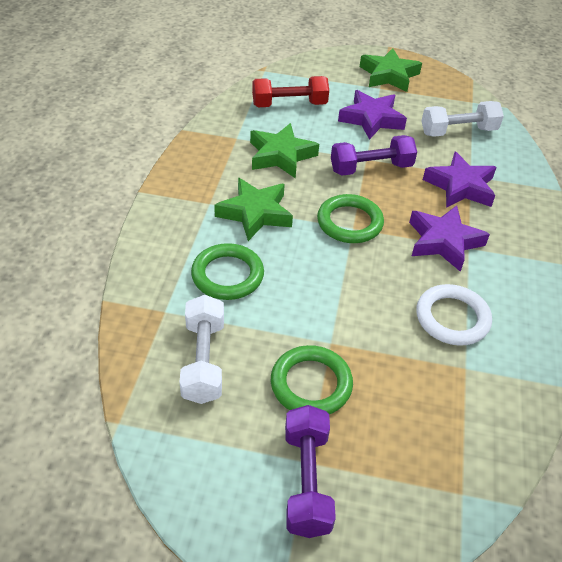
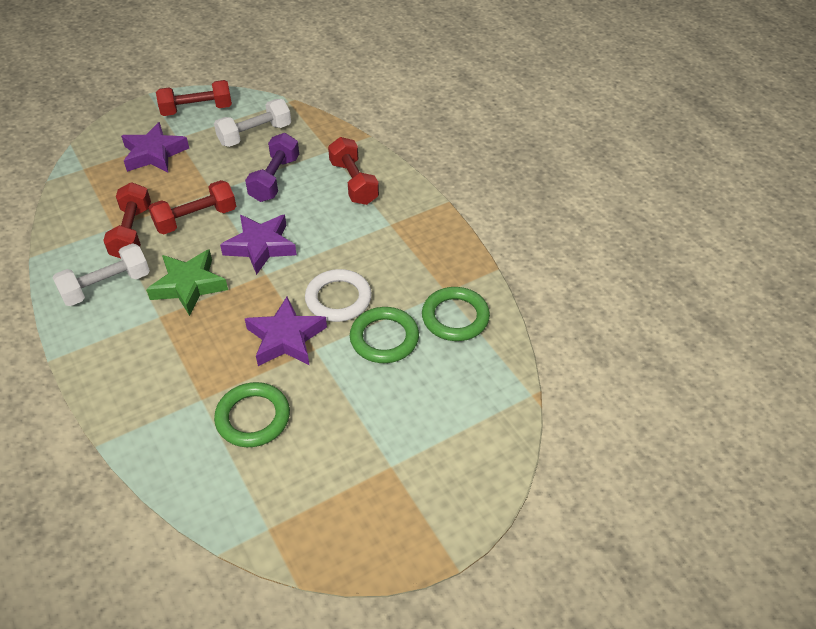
green star: 3 -> 1
purple dumbbell: 2 -> 1
red dumbbell: 1 -> 4

